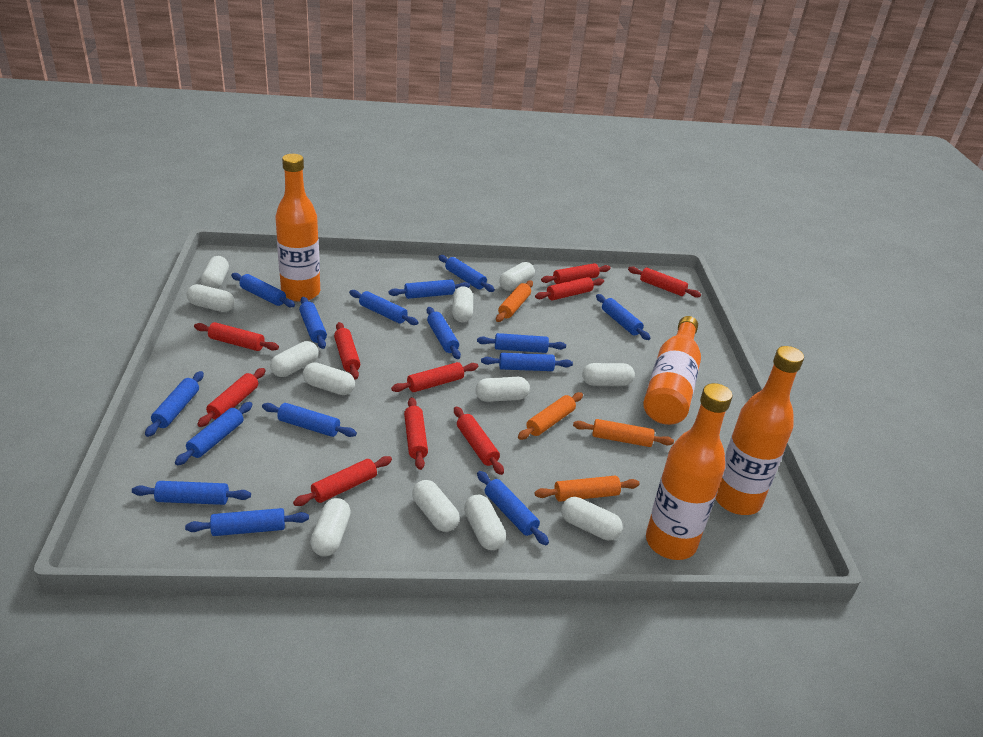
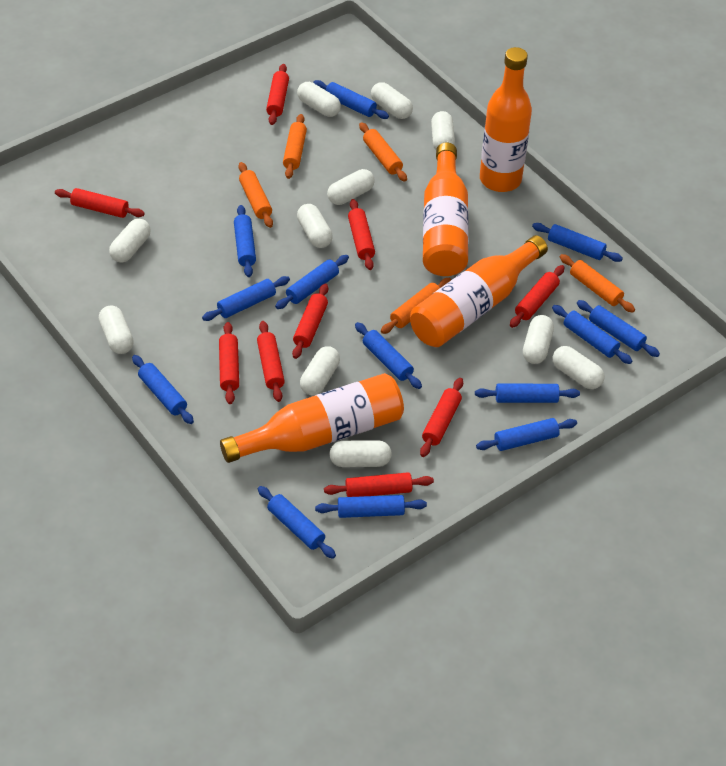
blue rolling pin: 15 -> 13
orange rolling pin: 4 -> 5
red rolling pin: 10 -> 9
white capsule: 12 -> 11

